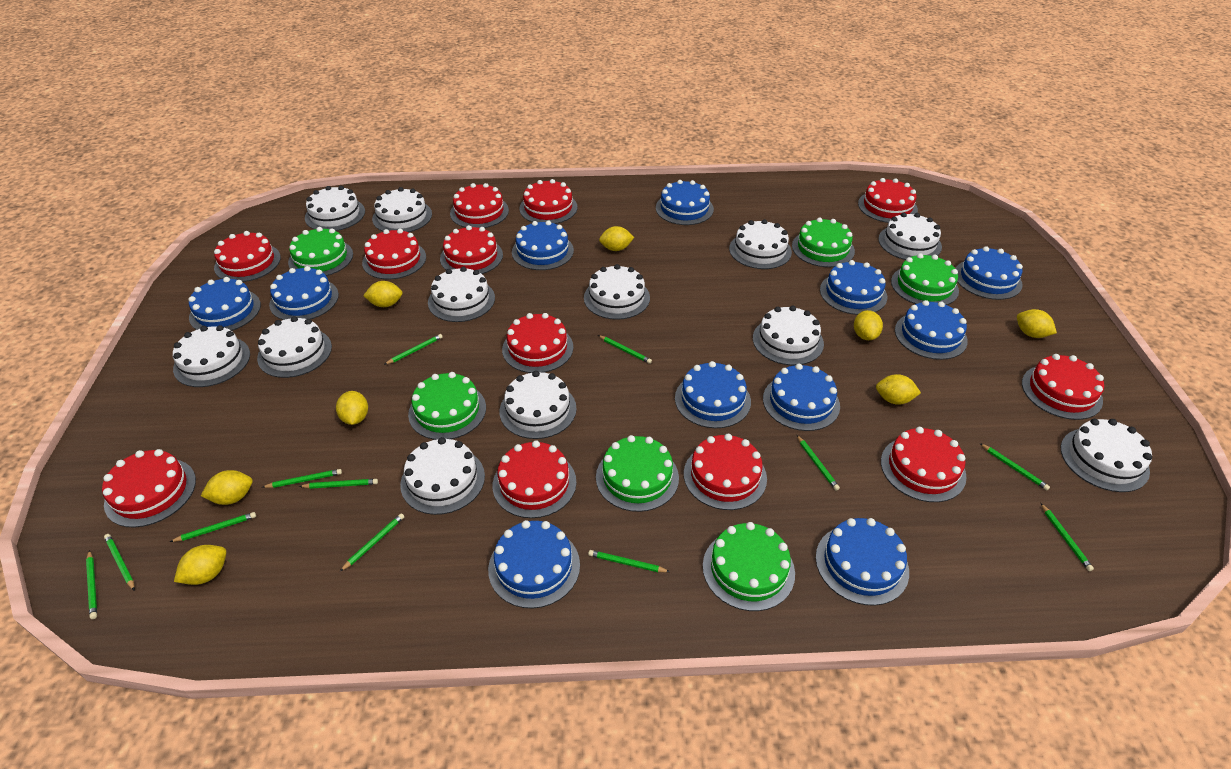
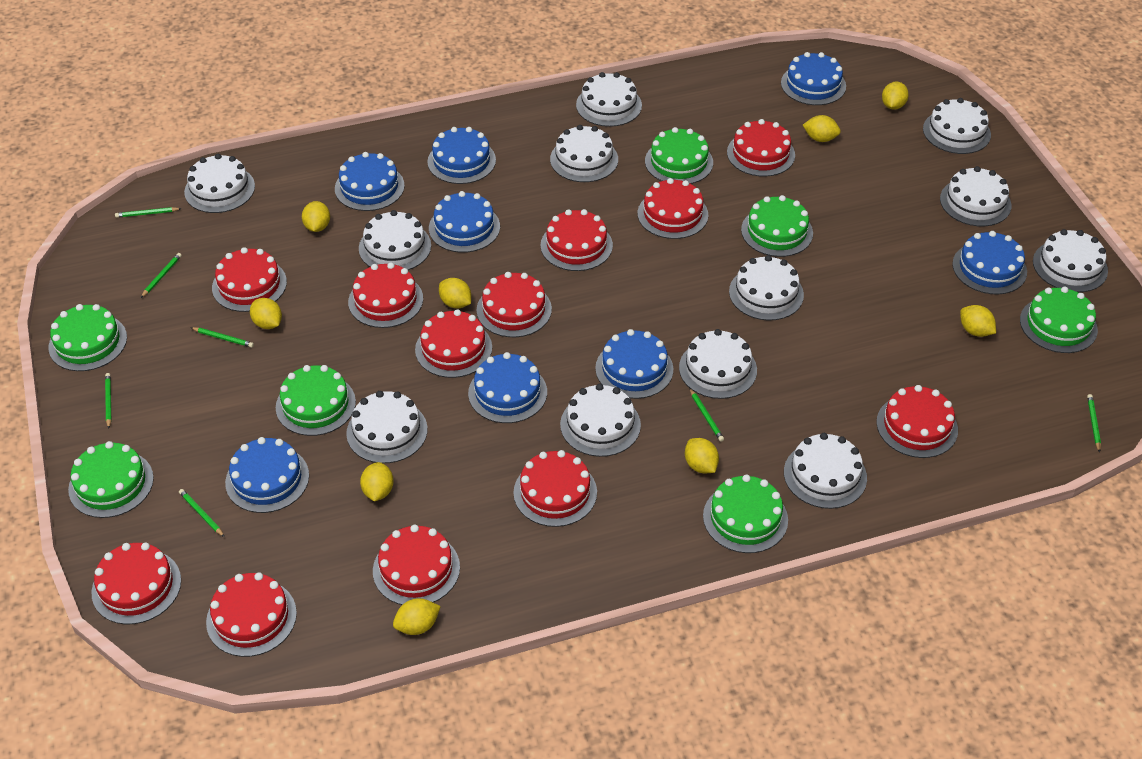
blue cake: 11 -> 8
green cake: 6 -> 7
green pencil: 12 -> 7
yellow lemon: 8 -> 9

